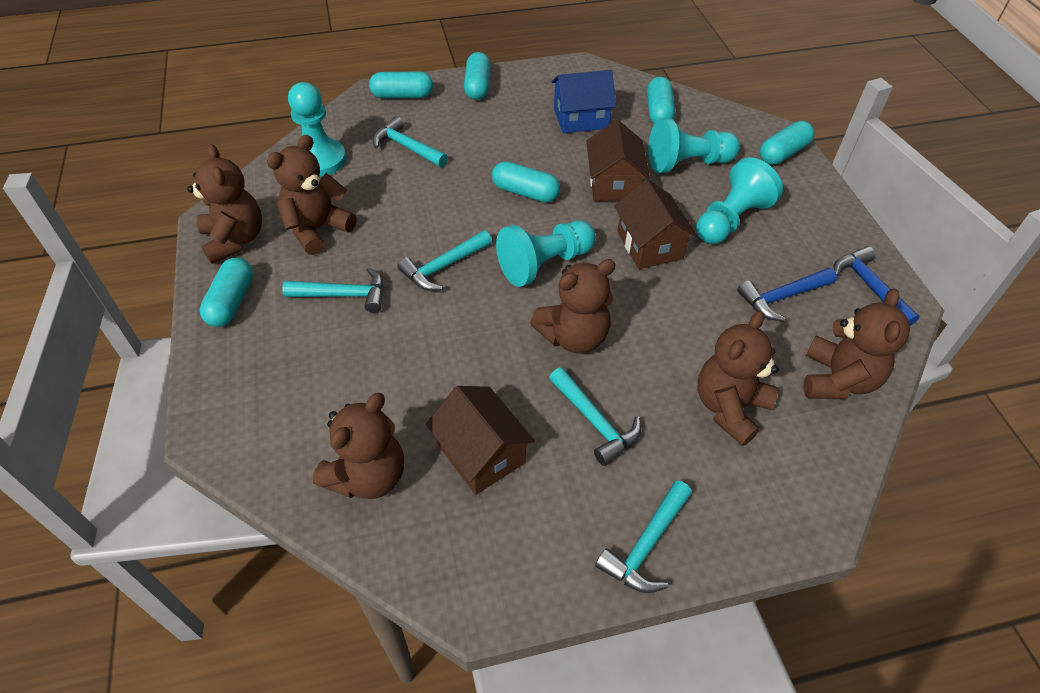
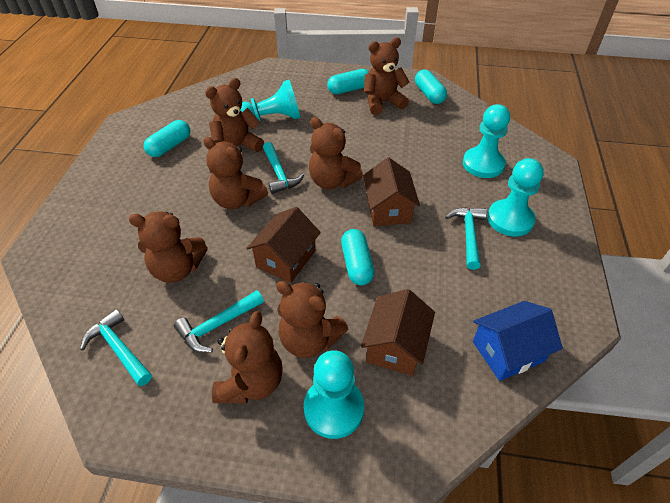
blue hammer: 2 -> 0
brown teddy bear: 6 -> 7
turquoise capsule: 6 -> 4
turquoise hammer: 5 -> 4

